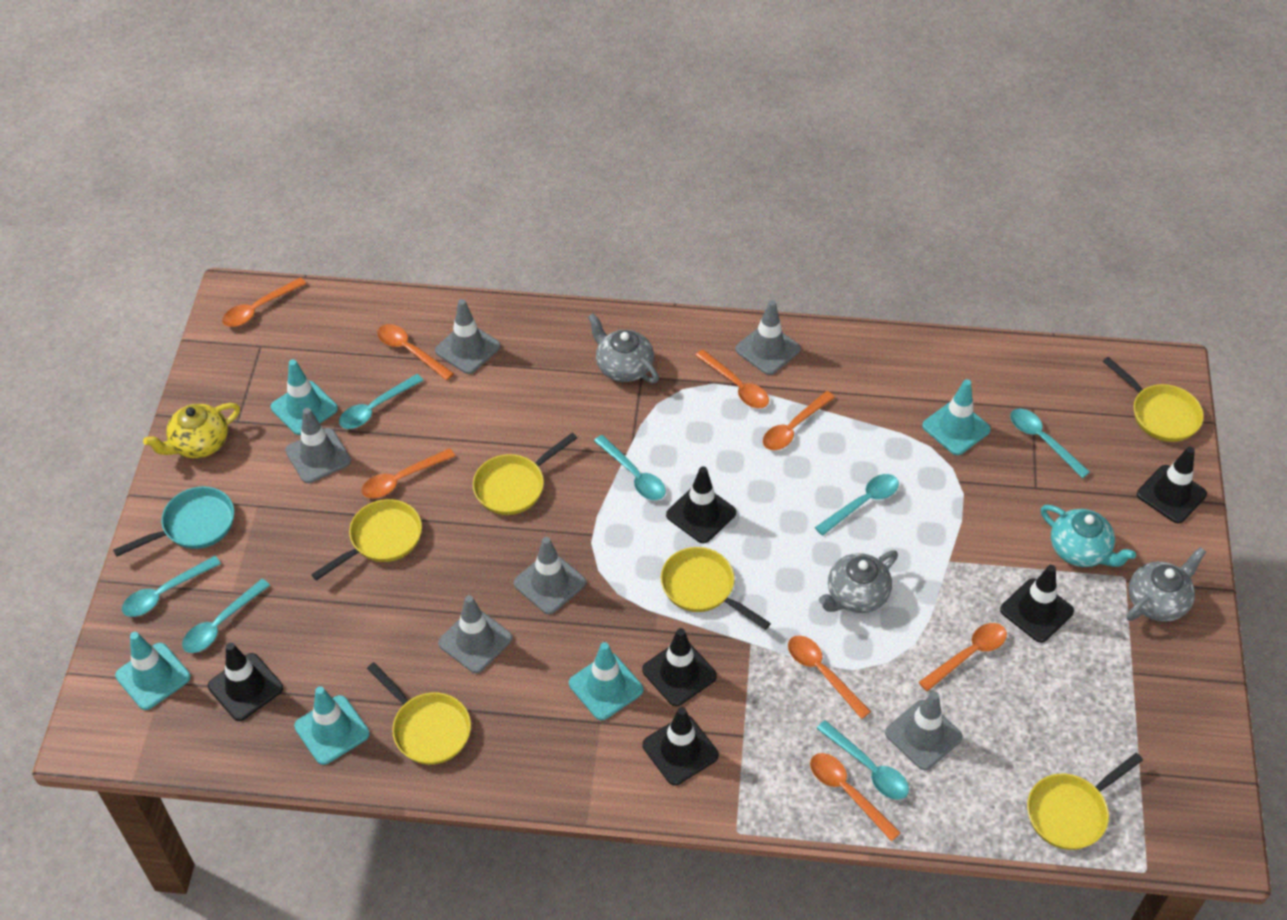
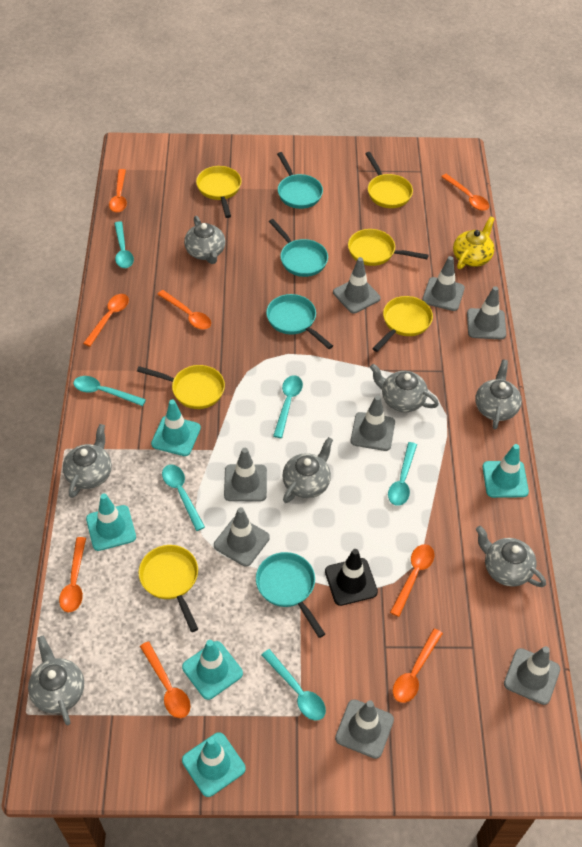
black traffic cone: 6 -> 1
grey teapot: 3 -> 7
grey traffic cone: 6 -> 8
turquoise pan: 1 -> 4
turquoise spoon: 7 -> 6
turquoise teapot: 1 -> 0

